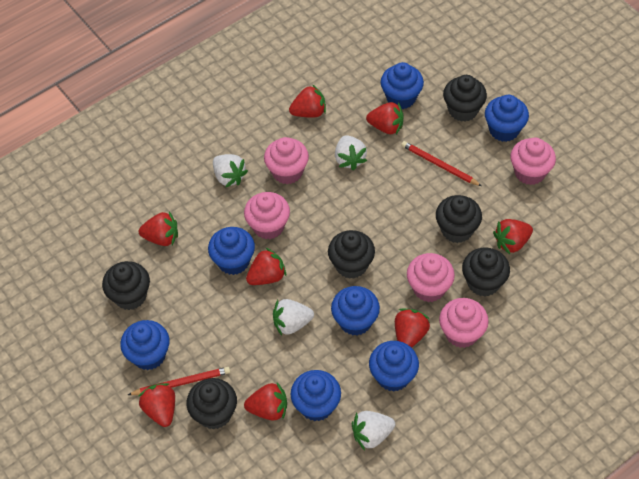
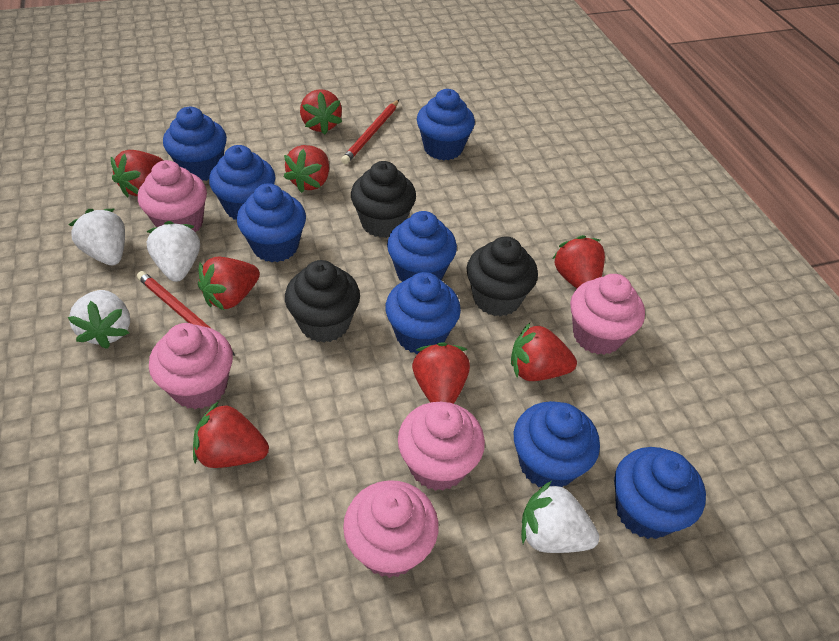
black cupcake: 6 -> 3
blue cupcake: 7 -> 8

